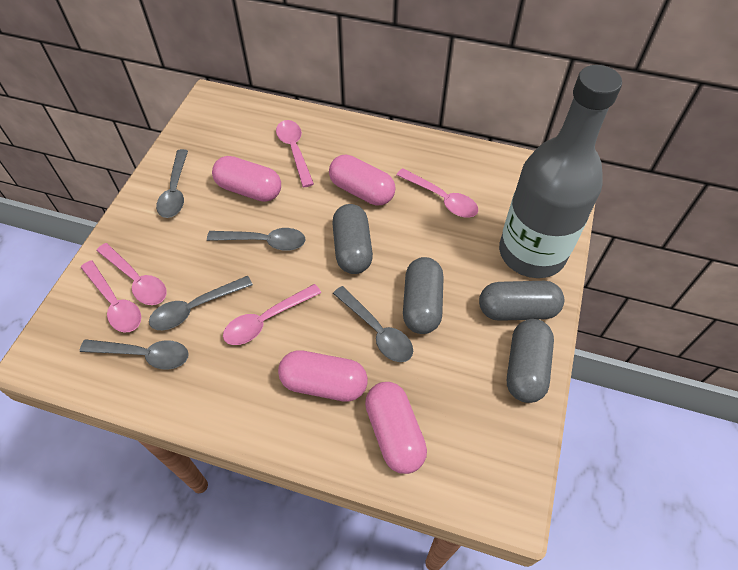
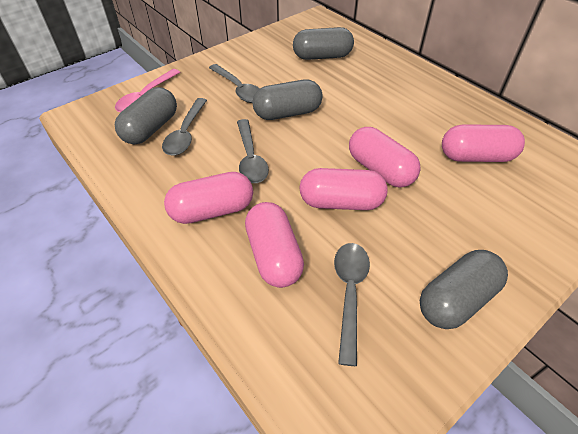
grey bottle: 1 -> 0
grey spoon: 5 -> 4
pink capsule: 4 -> 5
pink spoon: 5 -> 1

